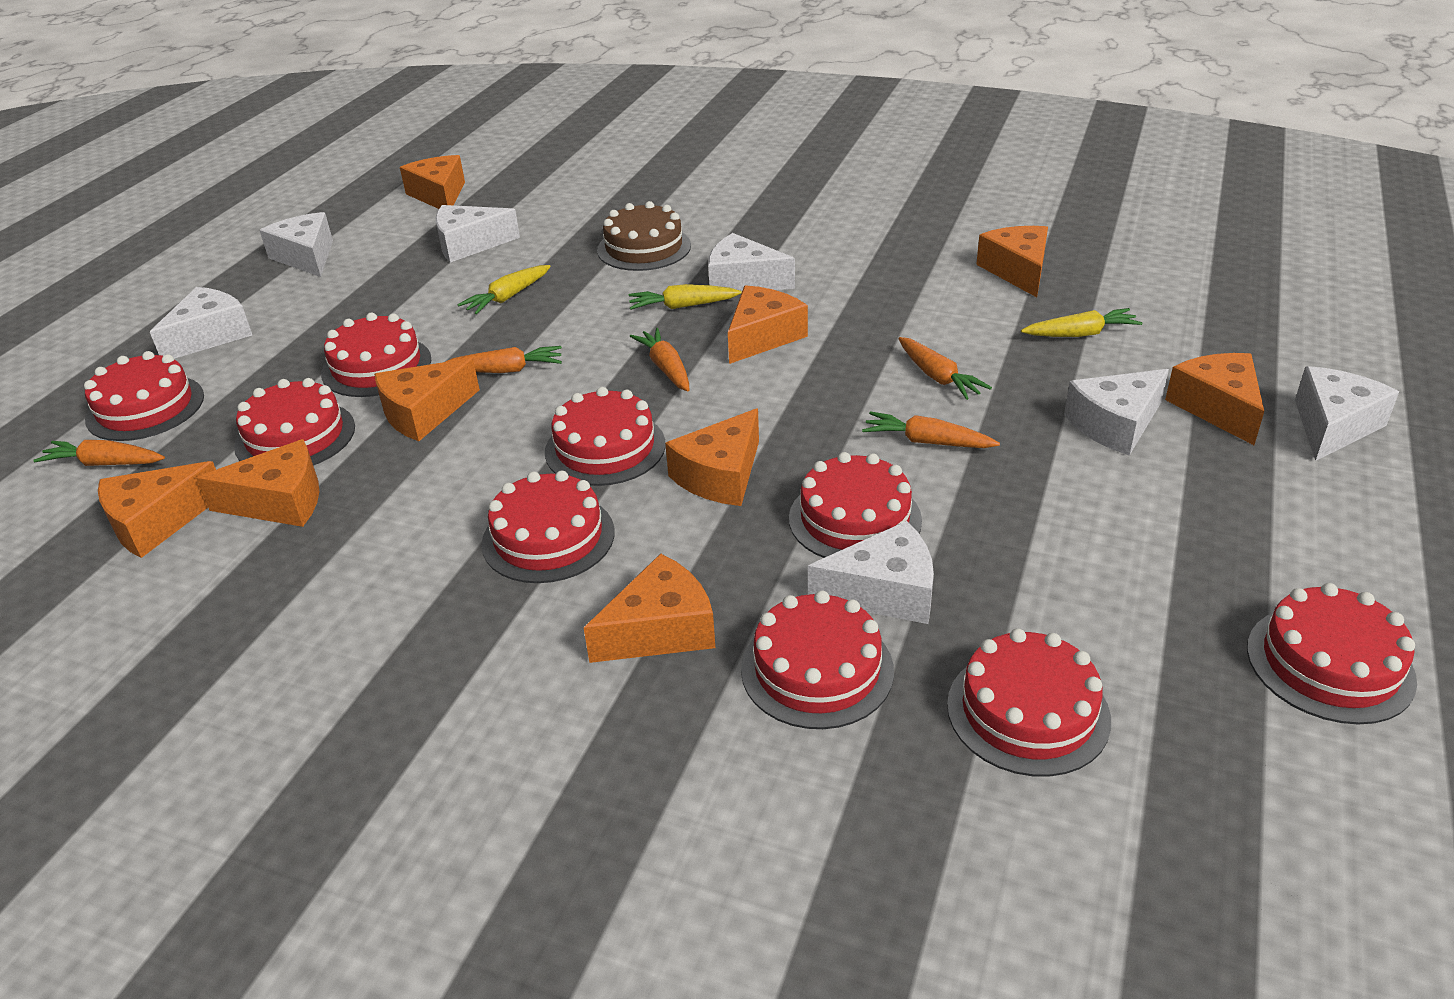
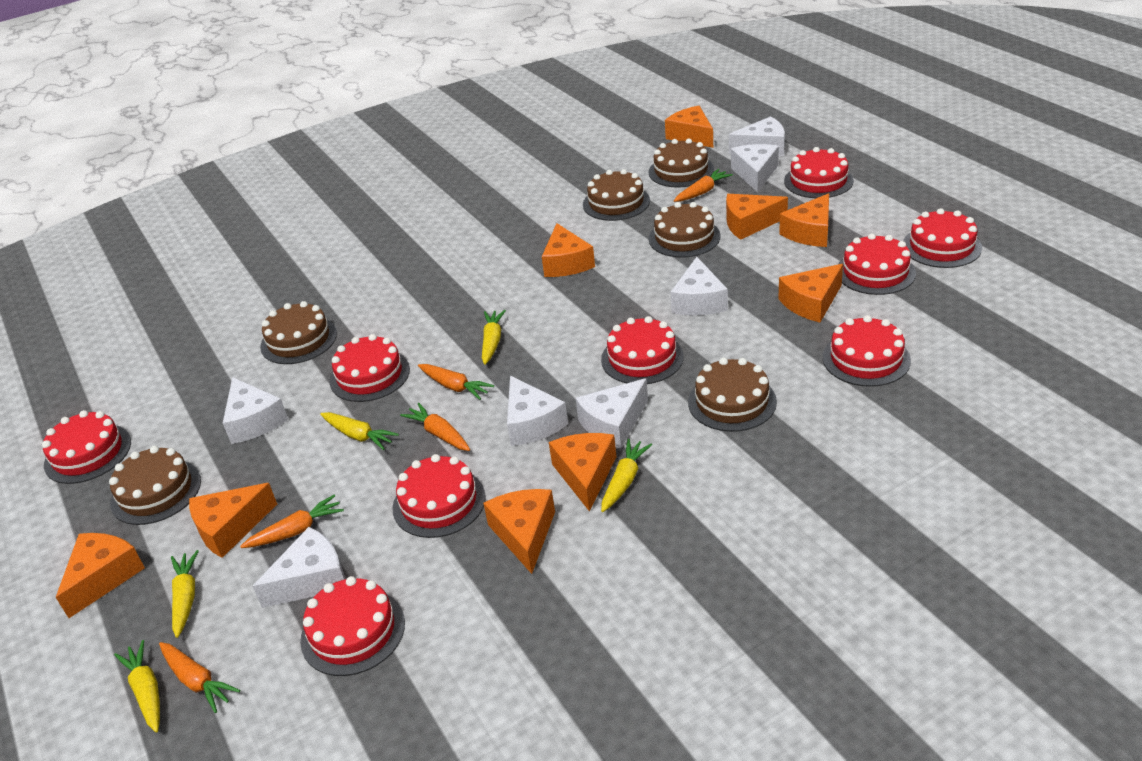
brown cake: 1 -> 6
yellow carrot: 3 -> 5

